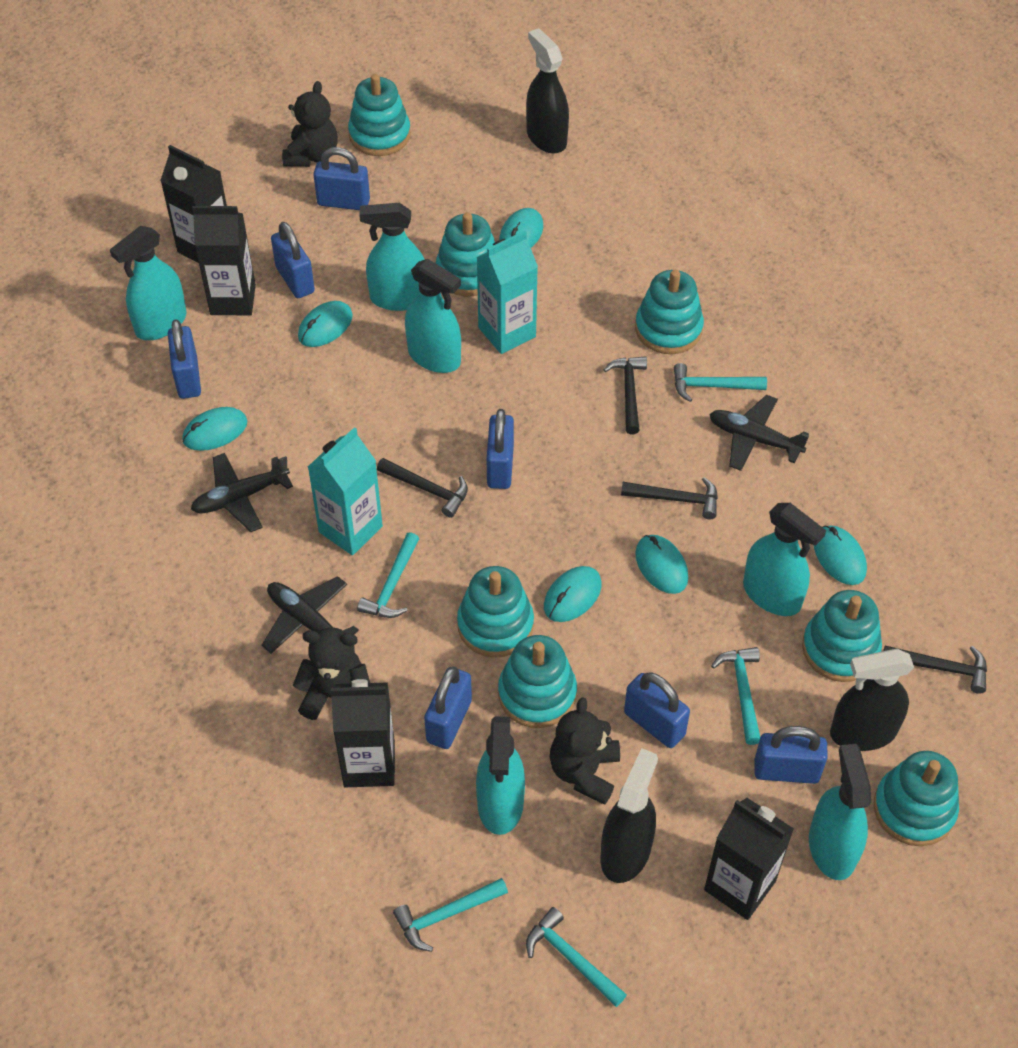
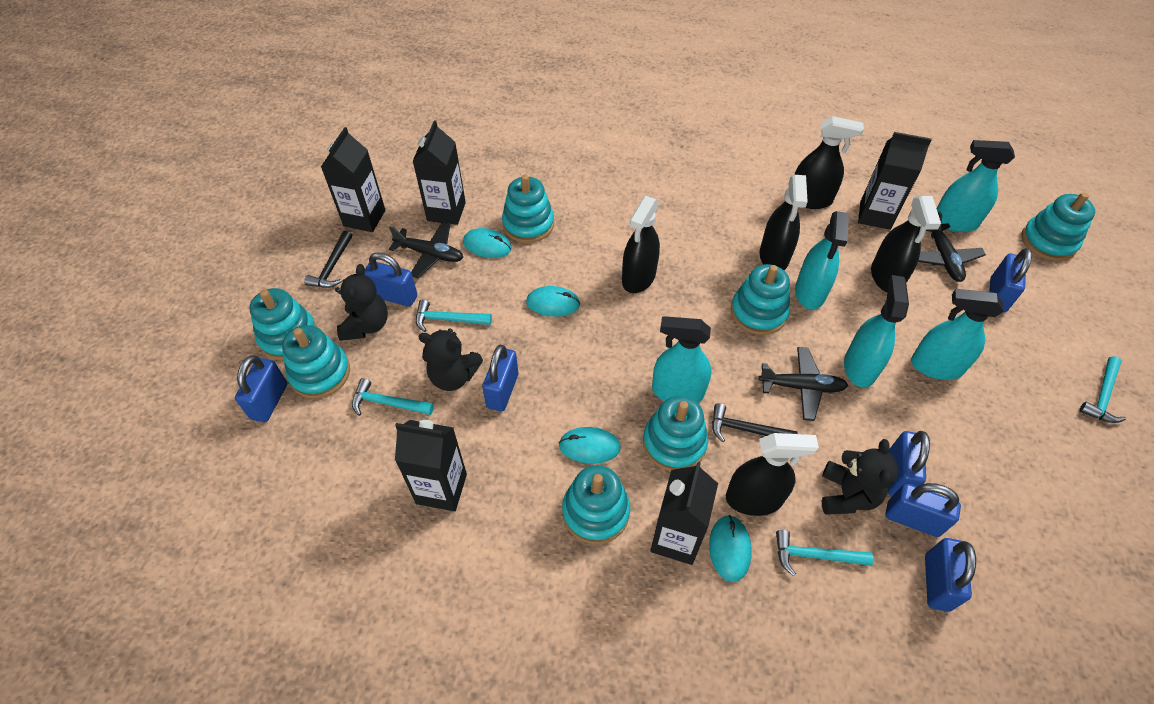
black carton: 4 -> 5
black hammer: 4 -> 2
black spray bottle: 3 -> 5
turquoise carton: 2 -> 0
turquoise hammer: 5 -> 4
turquoise mouse: 6 -> 4
turquoise spray bottle: 6 -> 5

